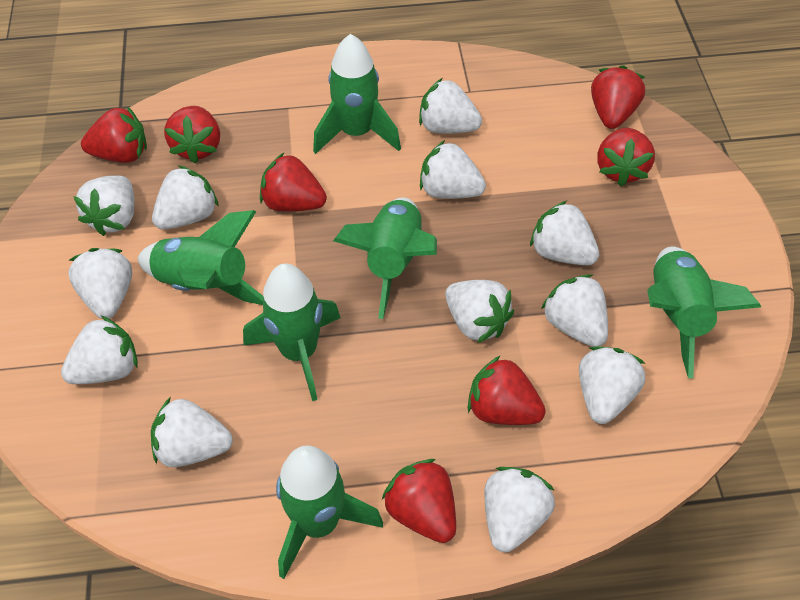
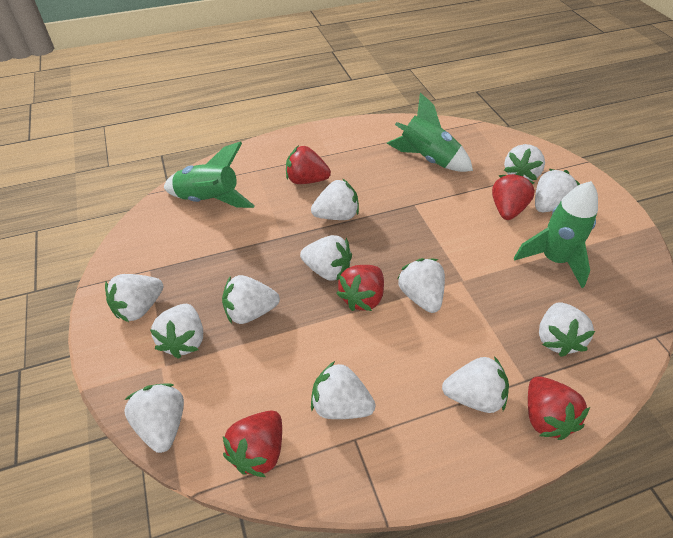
green rocket: 6 -> 3
red strawberry: 7 -> 5

